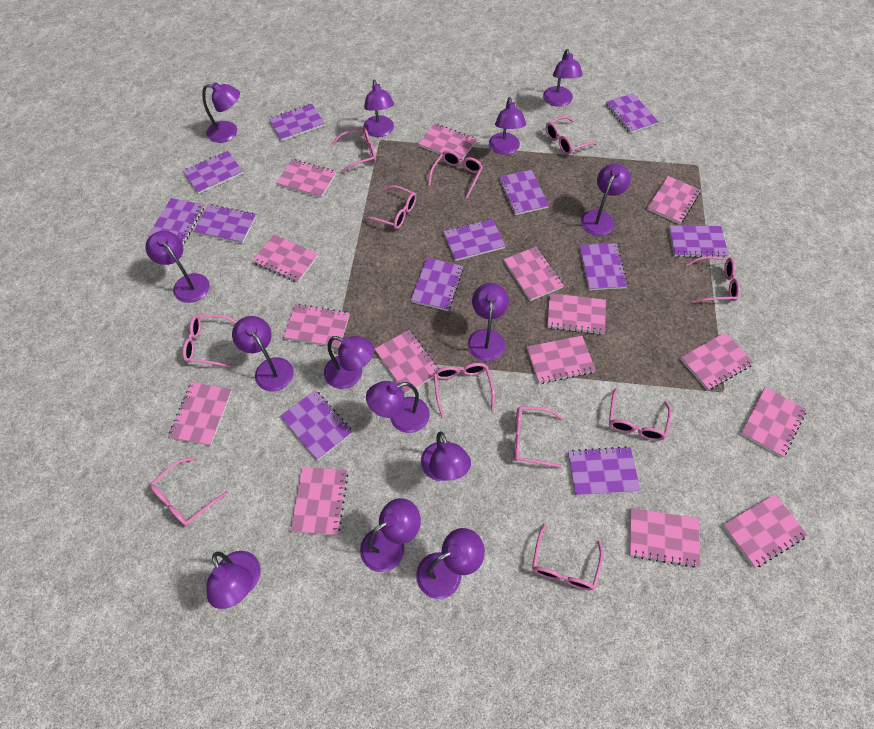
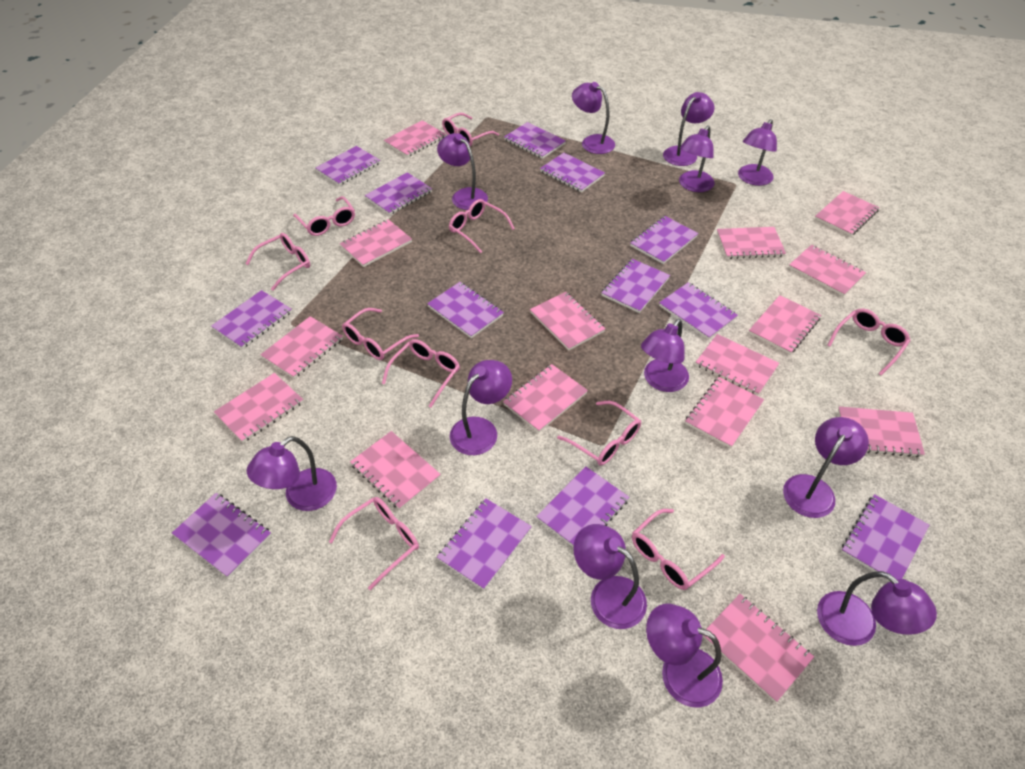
pink glasses: 11 -> 10
purple lamp: 14 -> 12
purple notebook: 12 -> 13

